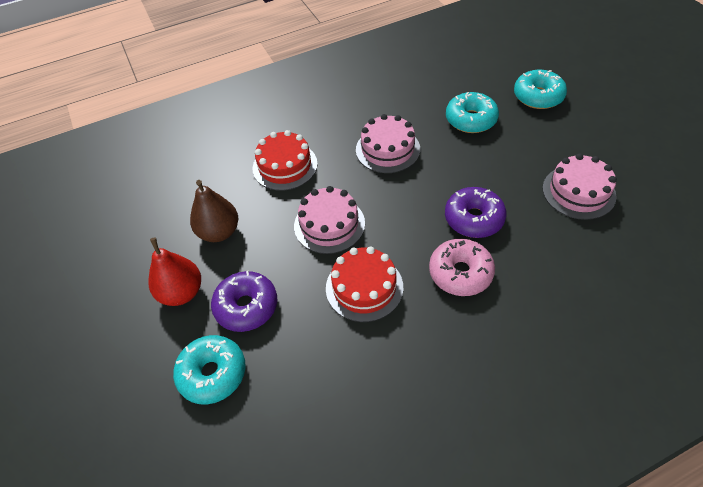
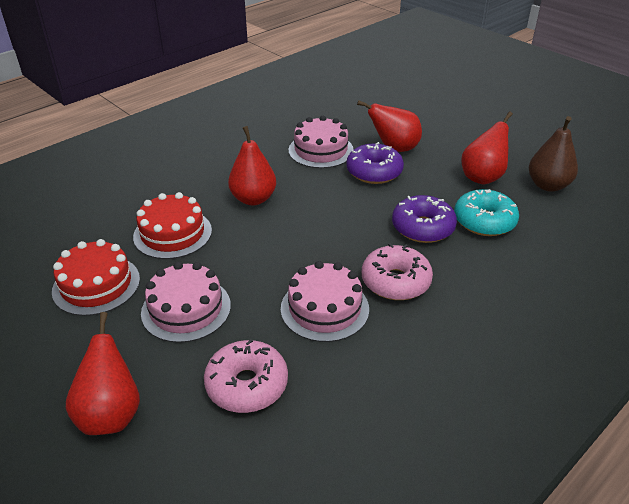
pink donut: 1 -> 2
red pear: 1 -> 4
turquoise donut: 3 -> 1

